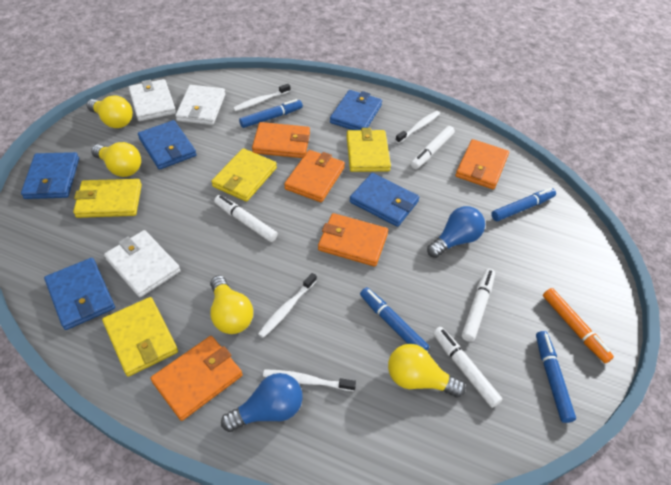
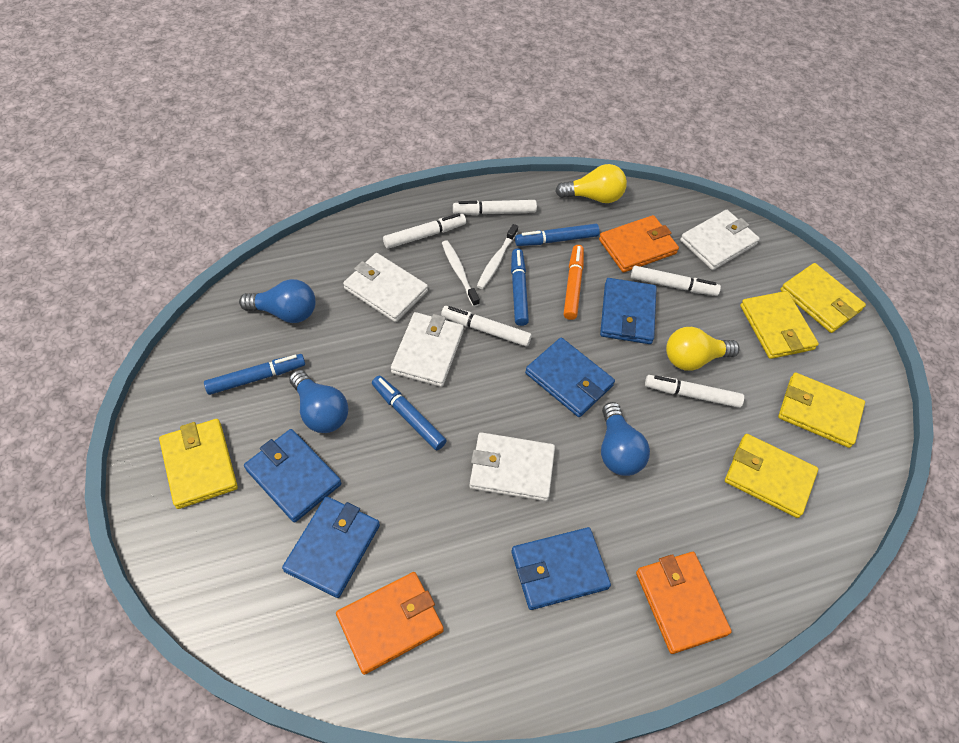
blue light bulb: 2 -> 3
orange wallet: 5 -> 3
white marker: 4 -> 5
white toothbrush: 4 -> 2
white wallet: 3 -> 4
yellow light bulb: 4 -> 2
yellow wallet: 4 -> 5

